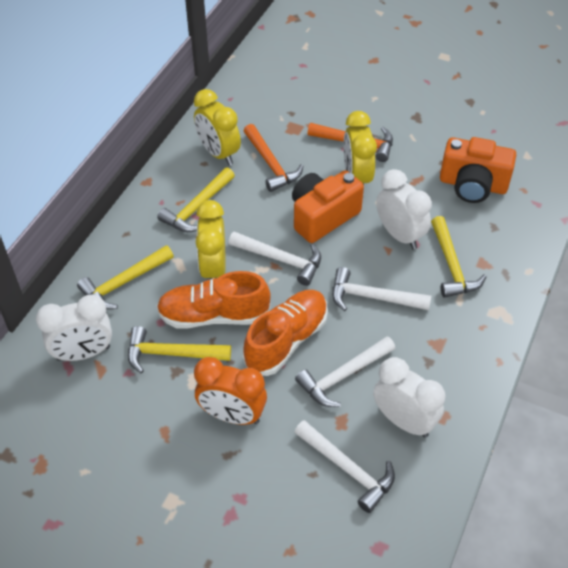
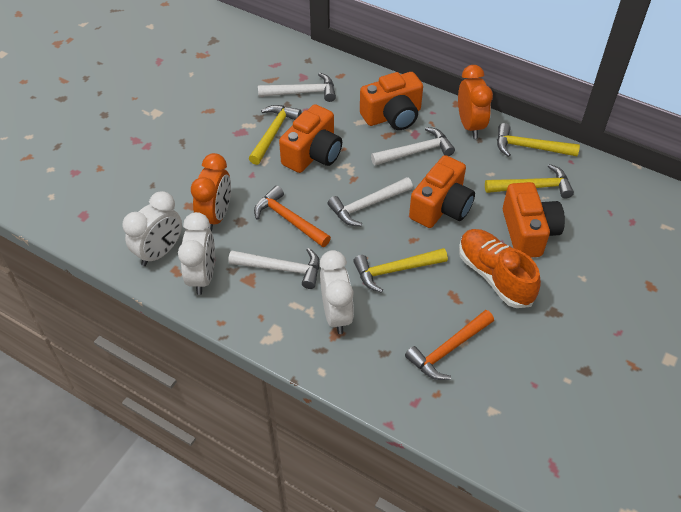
orange camera: 2 -> 4
orange clock: 1 -> 2
orange shoe: 2 -> 1
yellow clock: 3 -> 0

